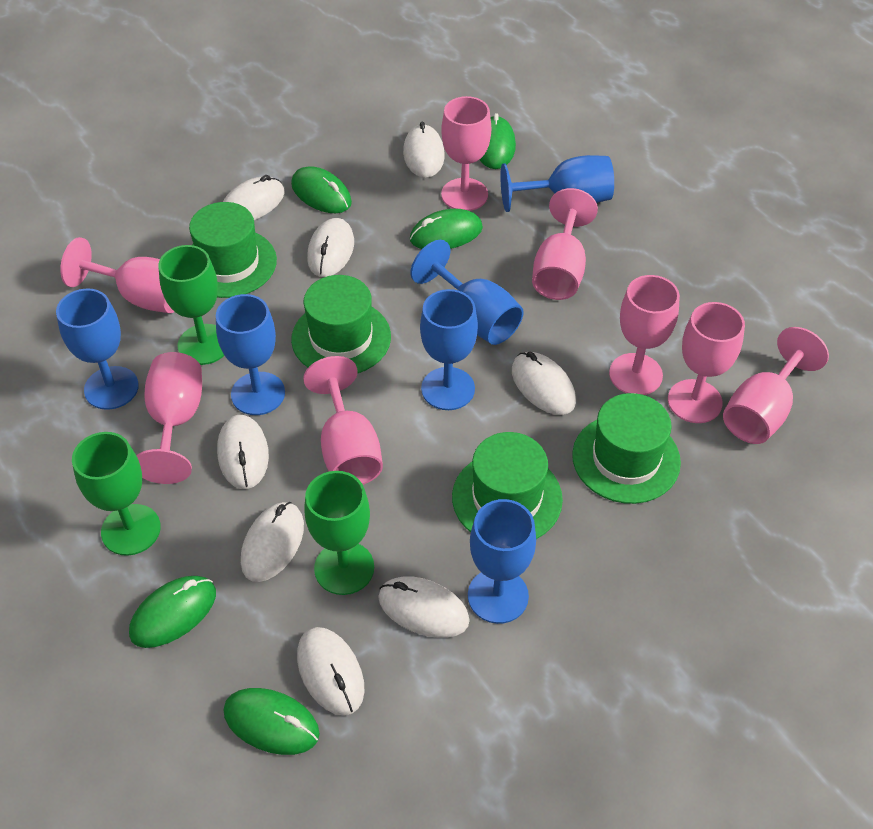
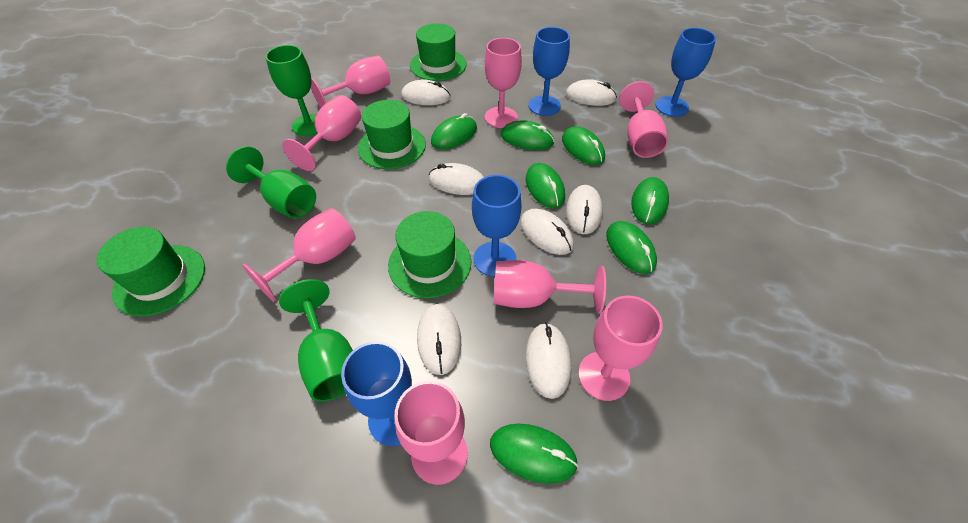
blue goblet: 6 -> 4
green mouse: 5 -> 7
white mouse: 8 -> 7

